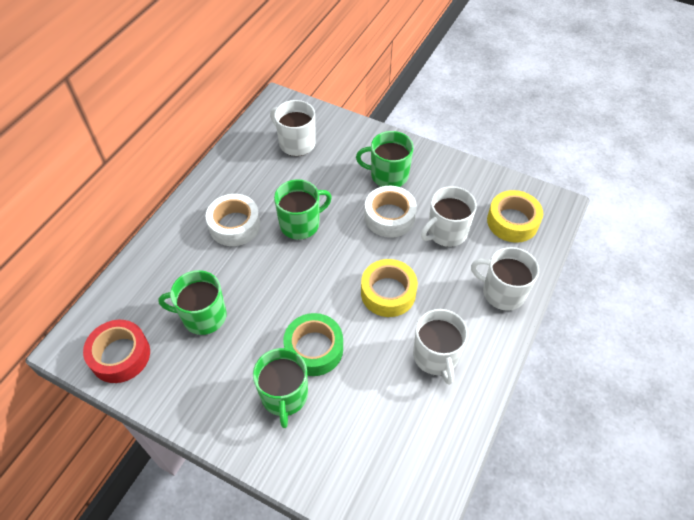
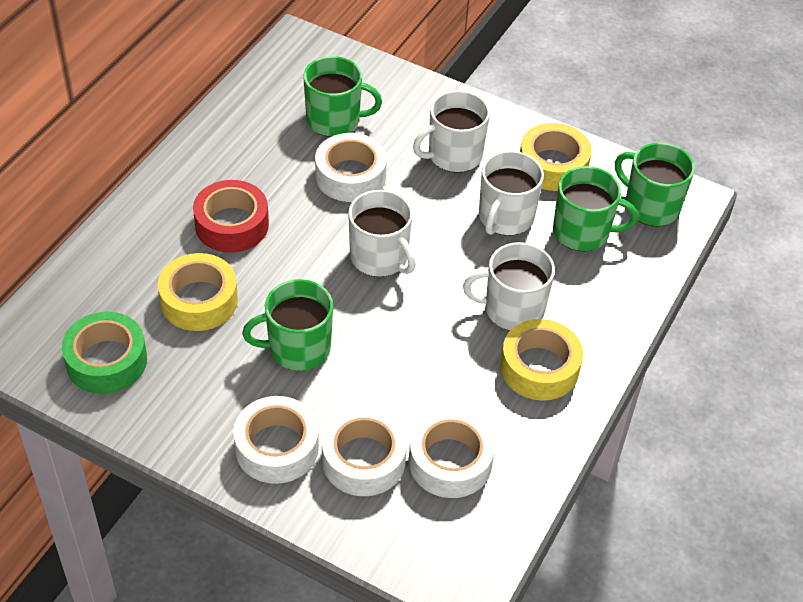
white tape: 2 -> 4
yellow tape: 2 -> 3

